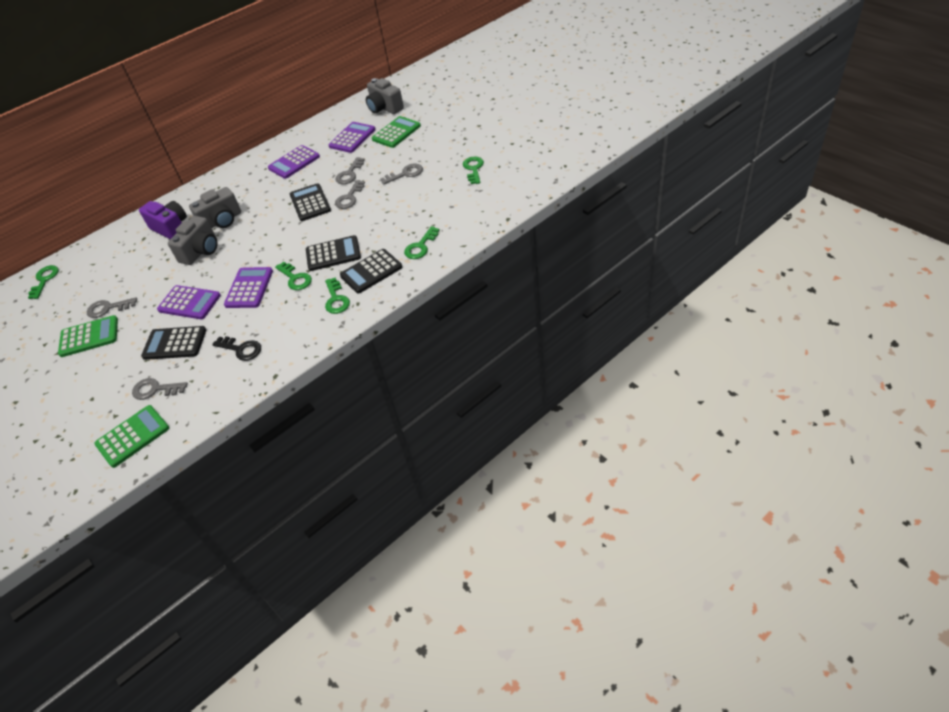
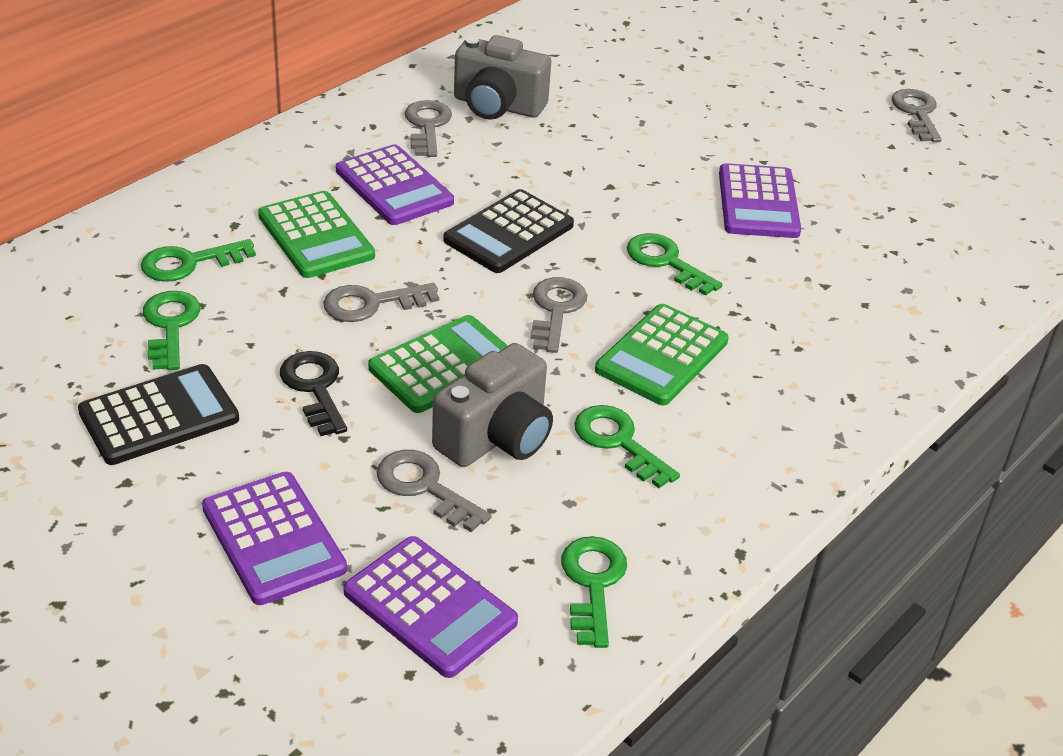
black calculator: 4 -> 2
grey camera: 3 -> 2
purple camera: 1 -> 0

